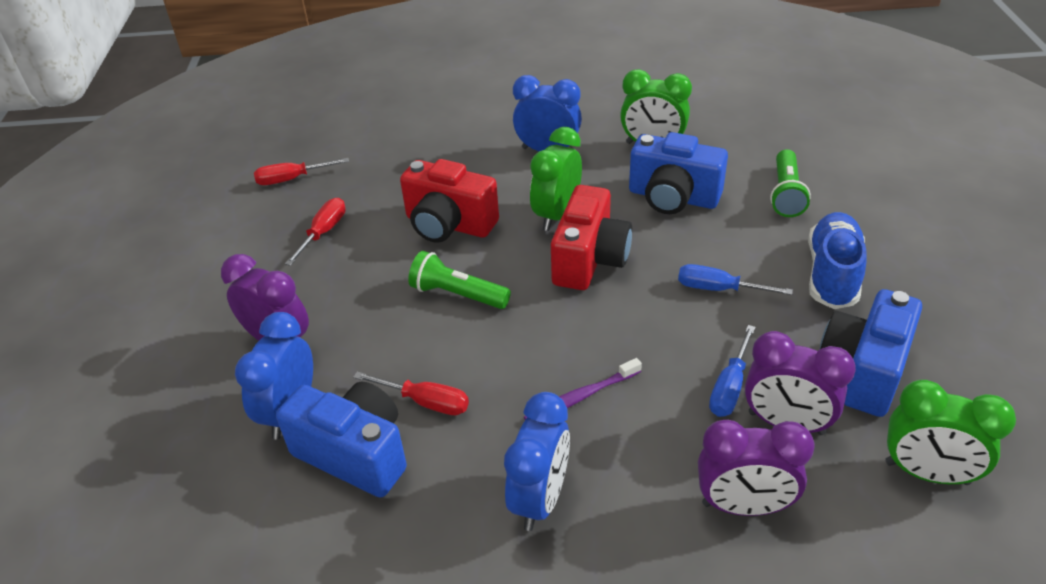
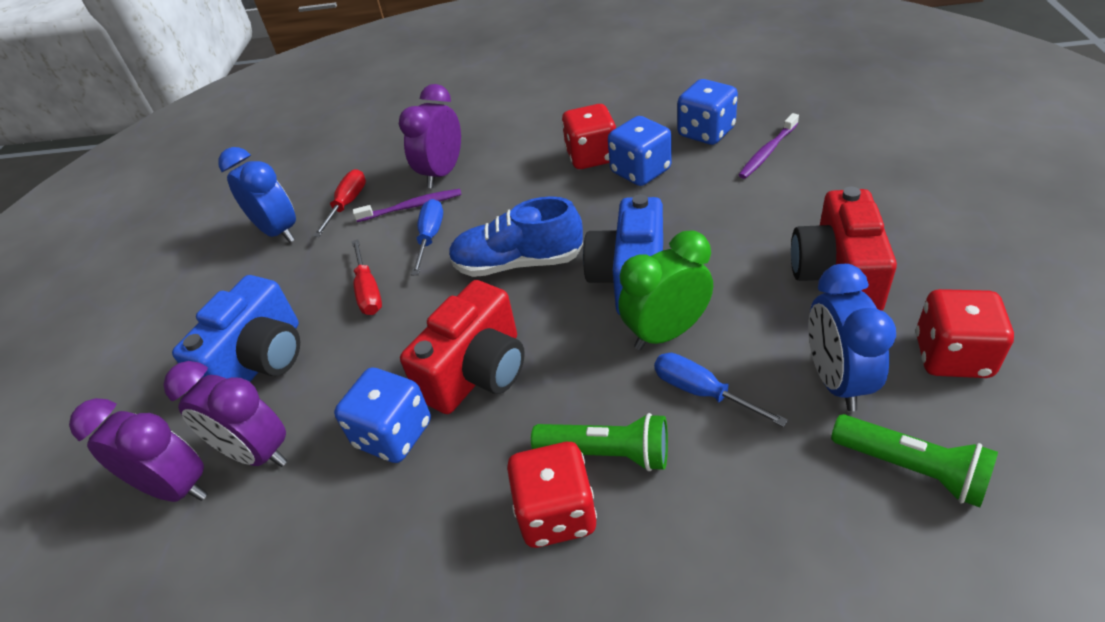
blue camera: 3 -> 2
blue clock: 3 -> 2
blue dice: 0 -> 3
green clock: 3 -> 1
purple toothbrush: 1 -> 2
red dice: 0 -> 3
red screwdriver: 3 -> 2

